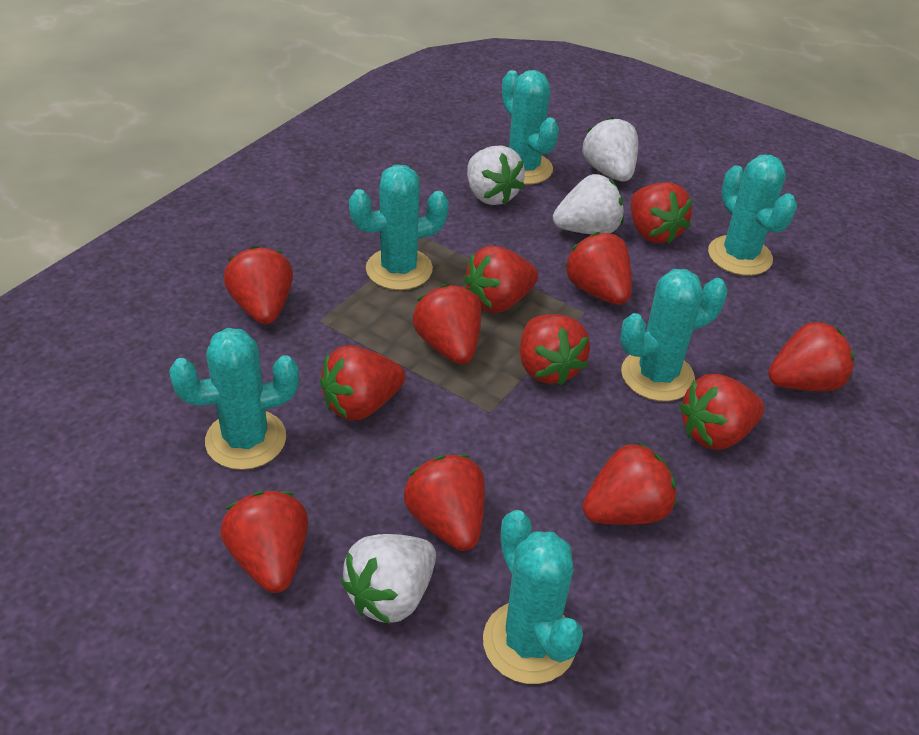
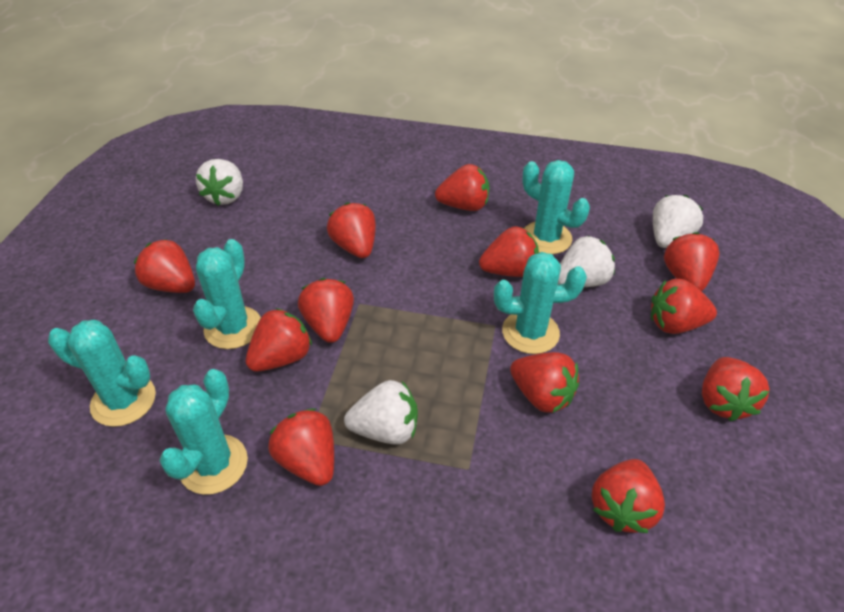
turquoise cactus: 6 -> 5

